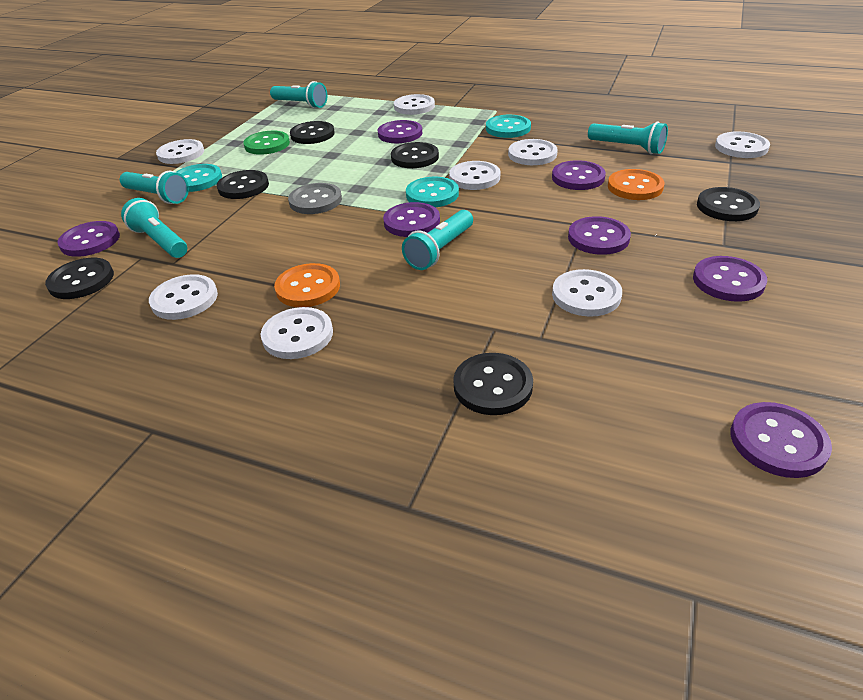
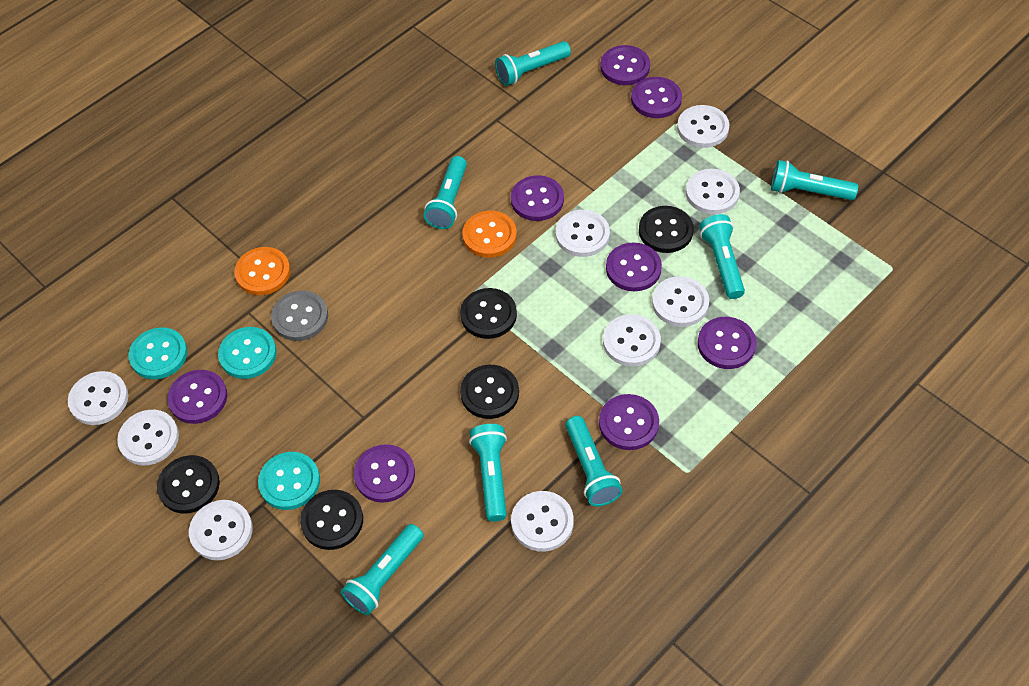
black button: 6 -> 5
green button: 1 -> 0
purple button: 7 -> 8
turquoise flashlight: 5 -> 7
white button: 8 -> 9

